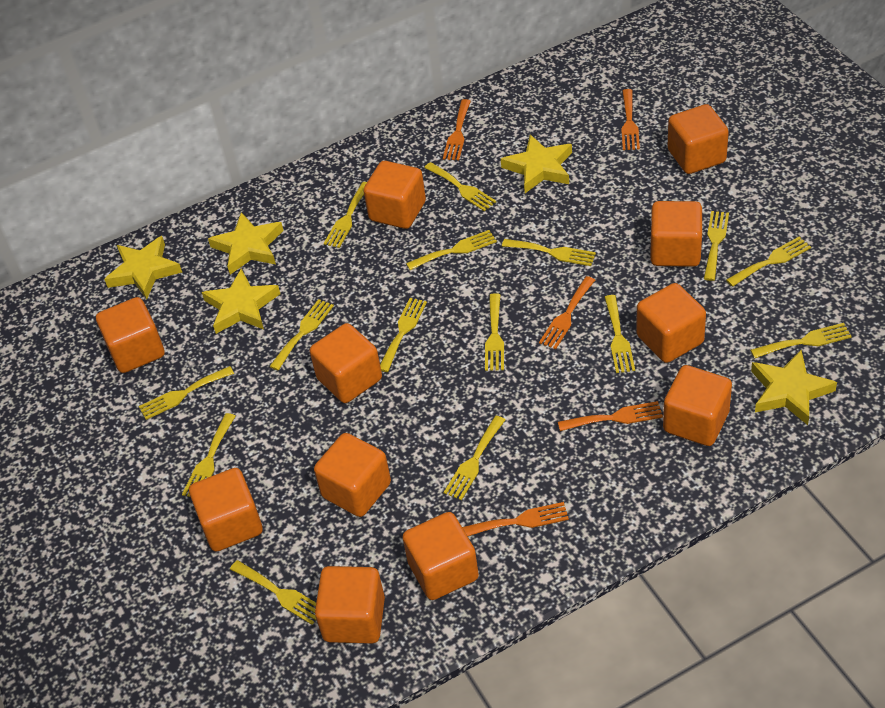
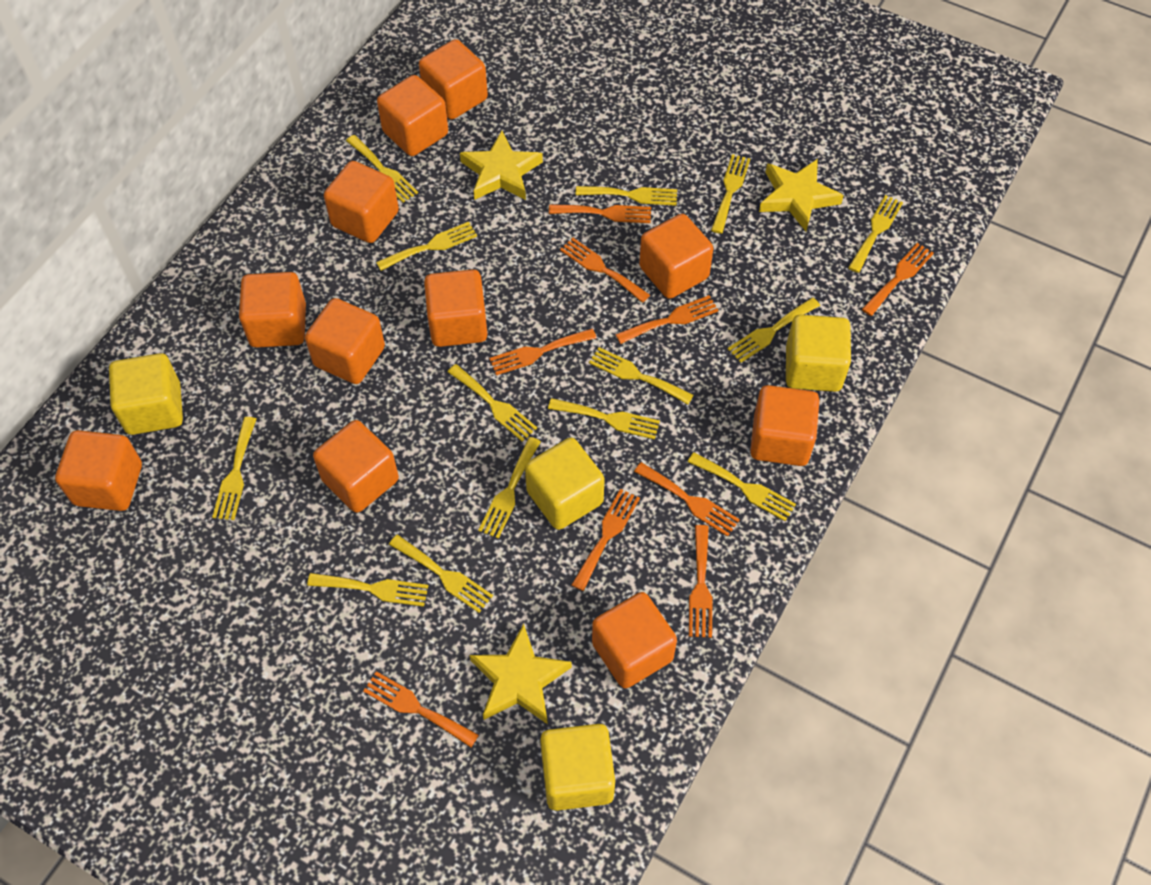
orange fork: 5 -> 9
yellow cube: 0 -> 4
yellow fork: 15 -> 14
yellow star: 5 -> 3

